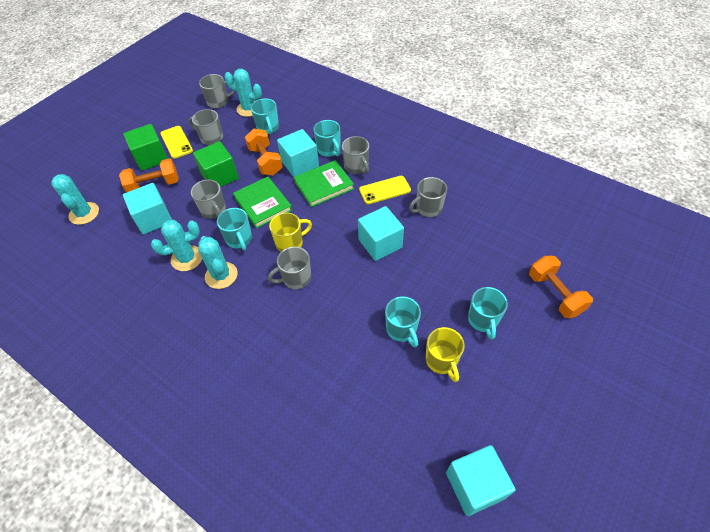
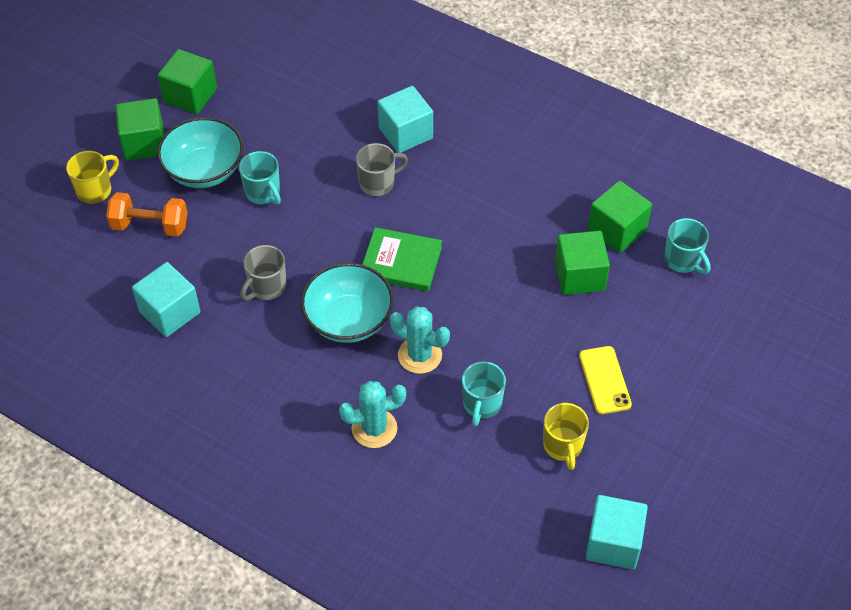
green book: 2 -> 1
green cube: 2 -> 4
grey mug: 6 -> 2
orange dumbbell: 3 -> 1
turquoise bowl: 0 -> 2
turquoise cactus: 4 -> 2
turquoise cube: 4 -> 3
turquoise mug: 5 -> 3
yellow phone: 2 -> 1

